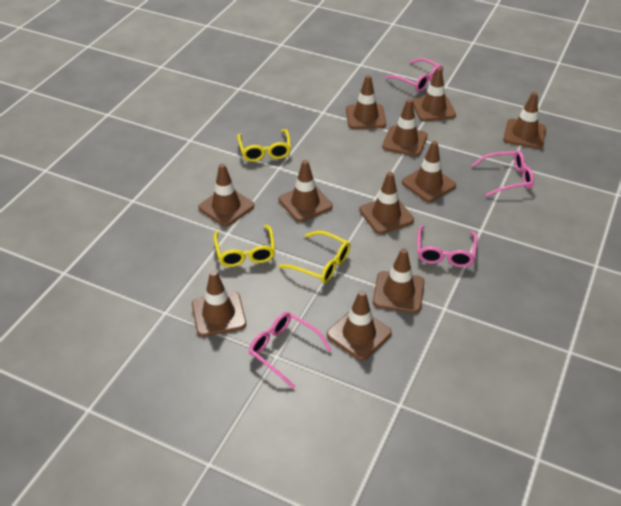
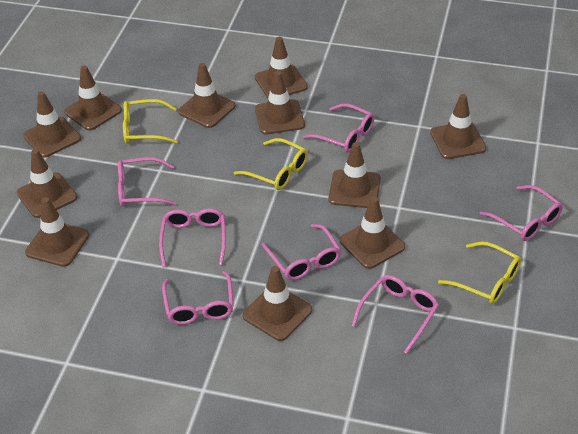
pink glasses: 4 -> 7

